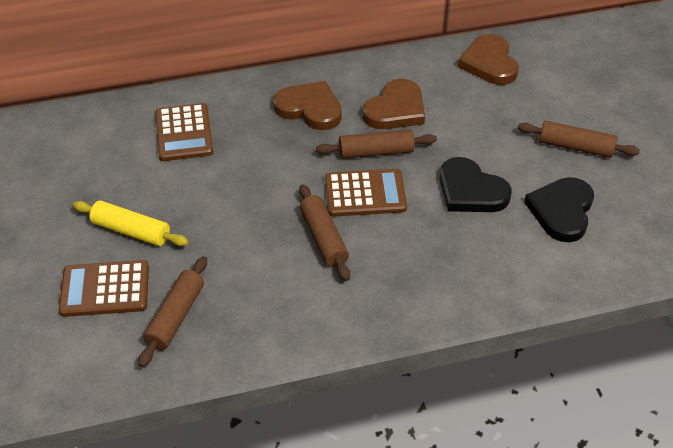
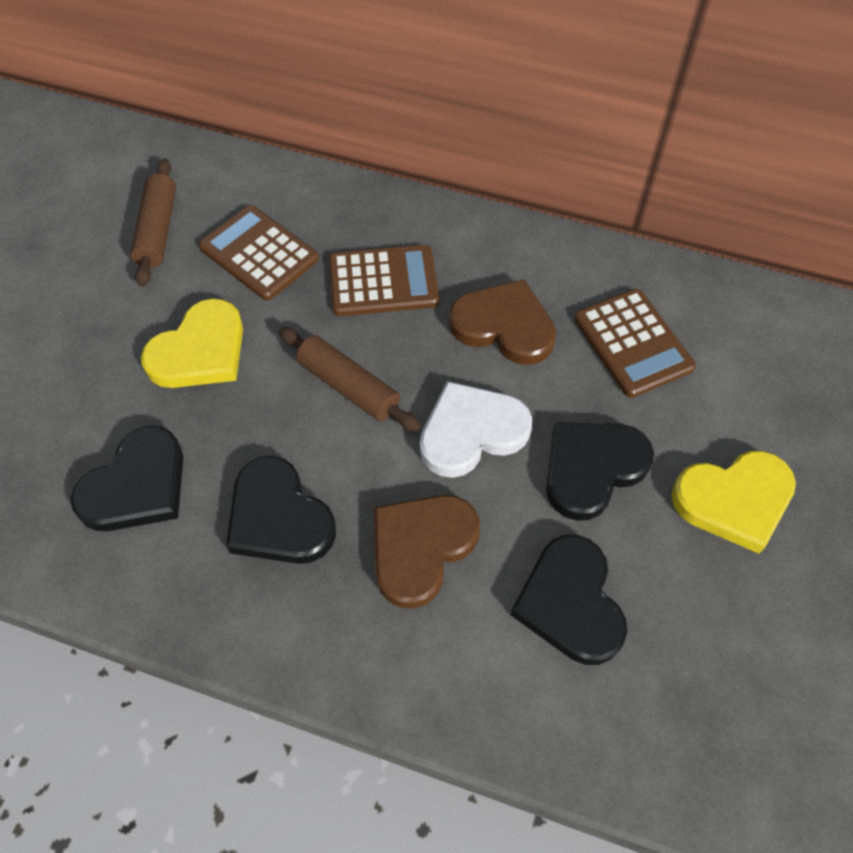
black heart: 2 -> 4
brown heart: 3 -> 2
brown rolling pin: 4 -> 2
white heart: 0 -> 1
yellow heart: 0 -> 2
yellow rolling pin: 1 -> 0

